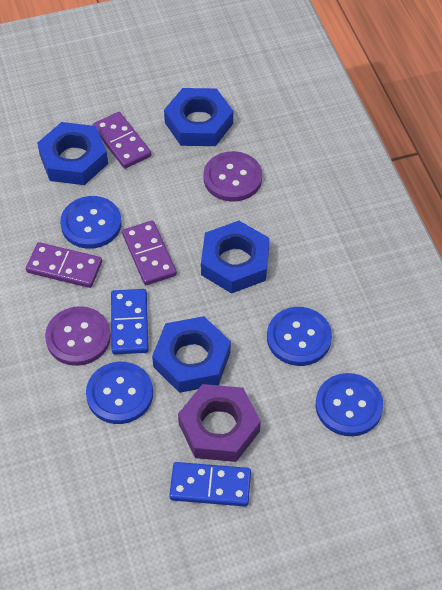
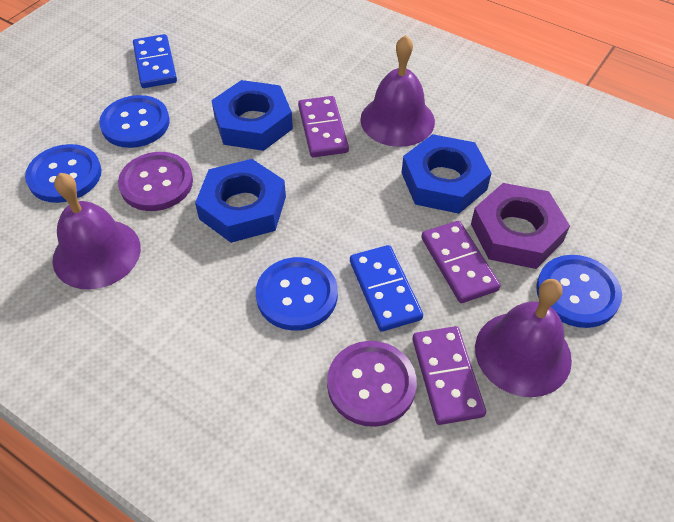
blue nut: 4 -> 3
purple bell: 0 -> 3

